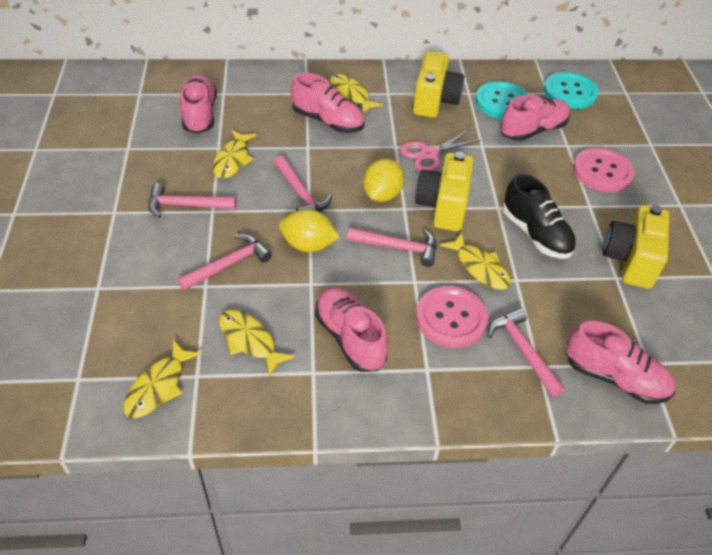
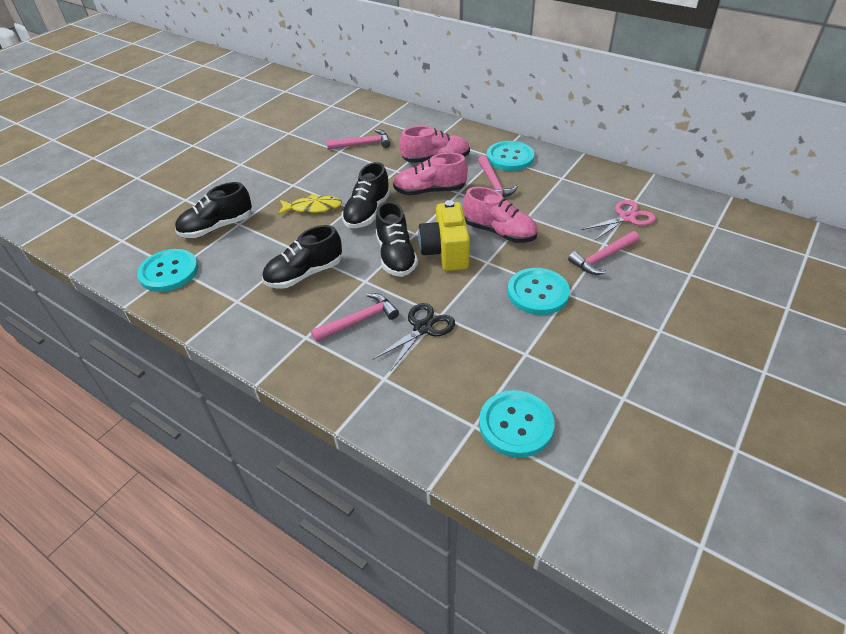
black scissors: 0 -> 1
black shoe: 1 -> 4
pink button: 2 -> 0
pink hammer: 5 -> 4
pink shoe: 5 -> 3
turquoise button: 2 -> 4
yellow camera: 3 -> 1
yellow fish: 5 -> 1
yellow lemon: 2 -> 0

